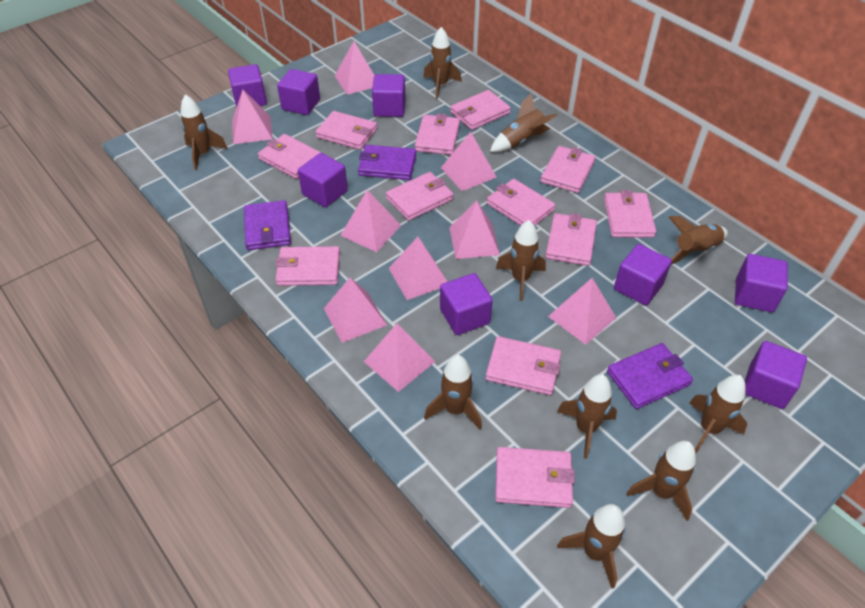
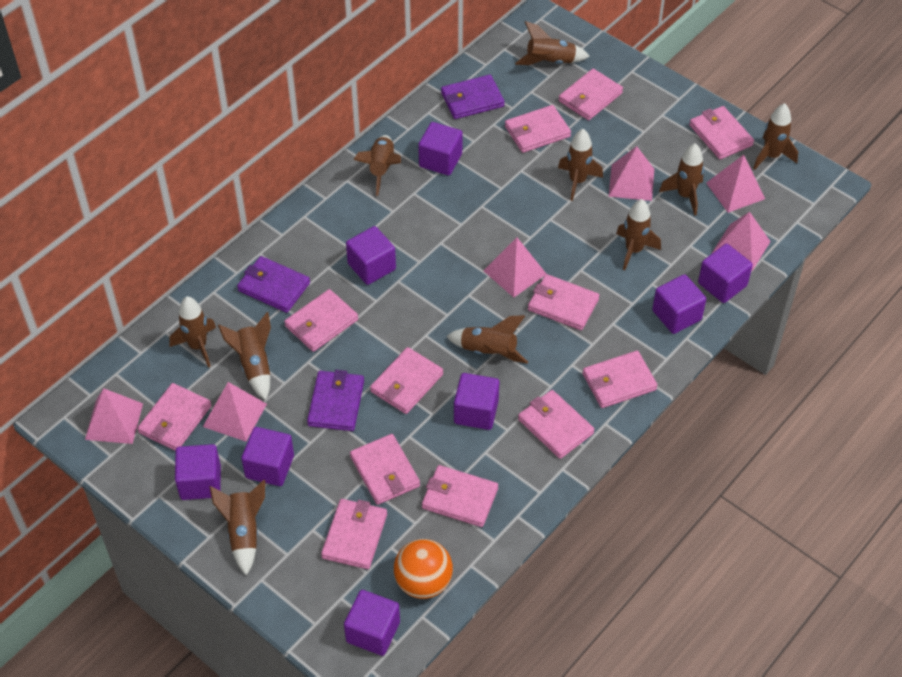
orange ball: 0 -> 1
pink pyramid: 9 -> 6

